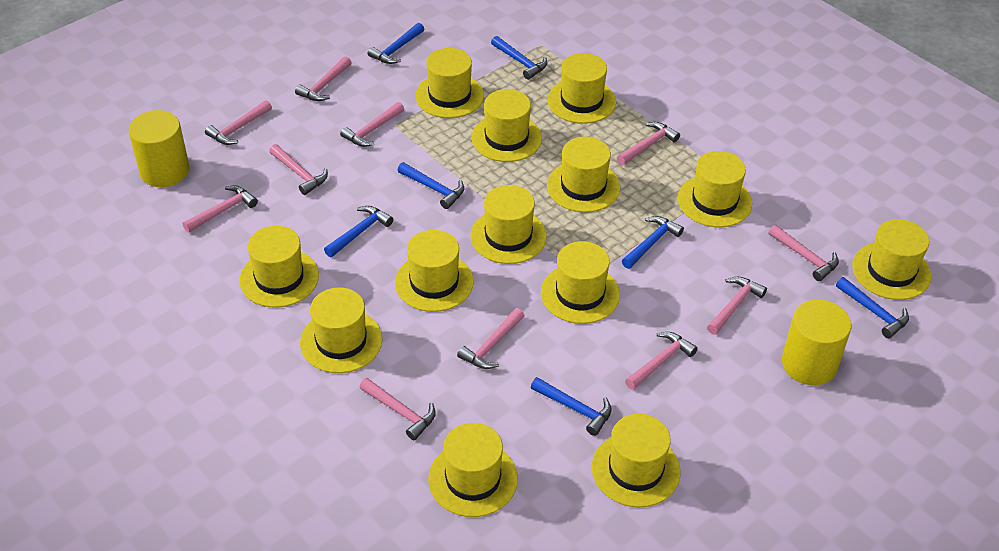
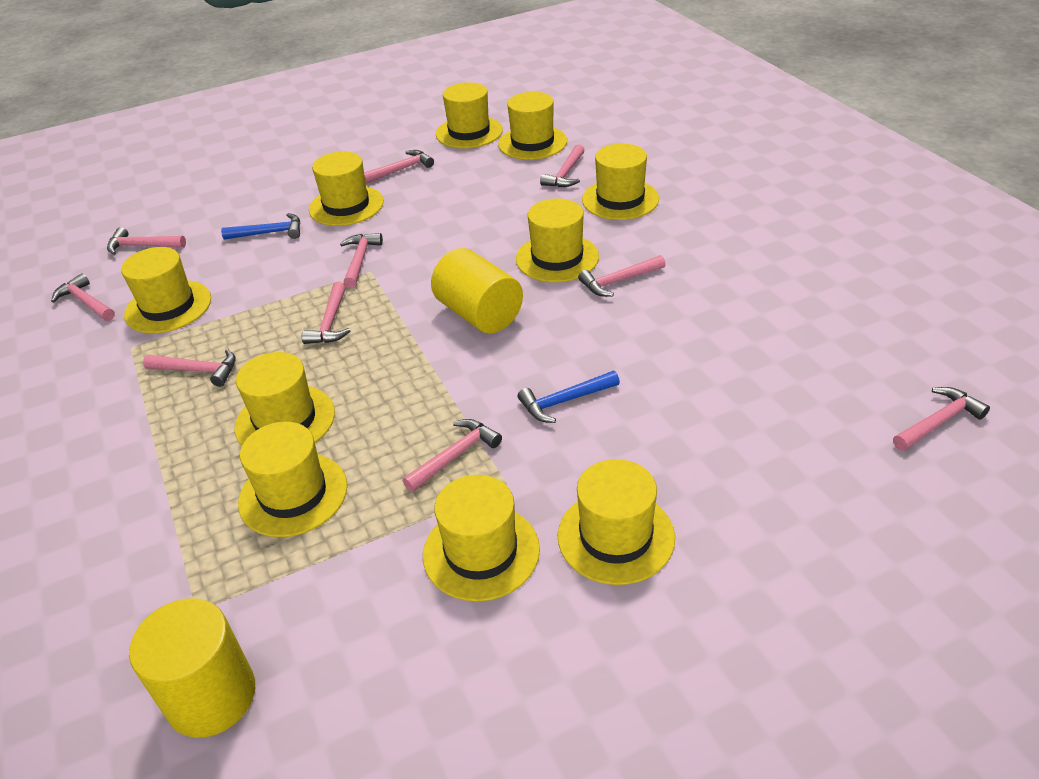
blue hammer: 7 -> 2
pink hammer: 11 -> 10
yellow hat: 13 -> 10

